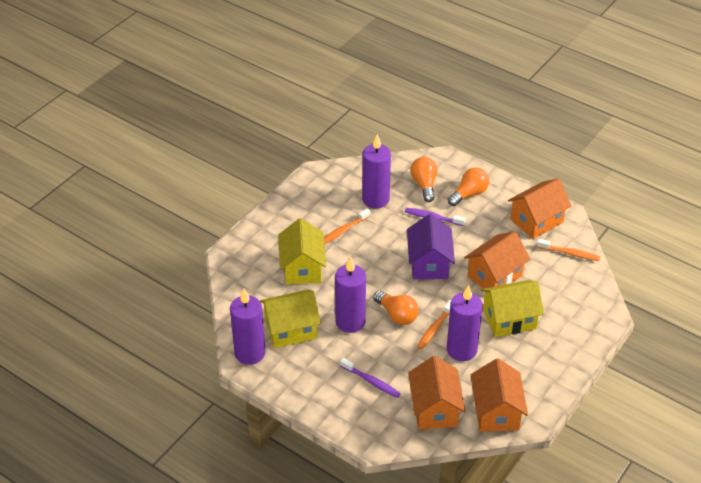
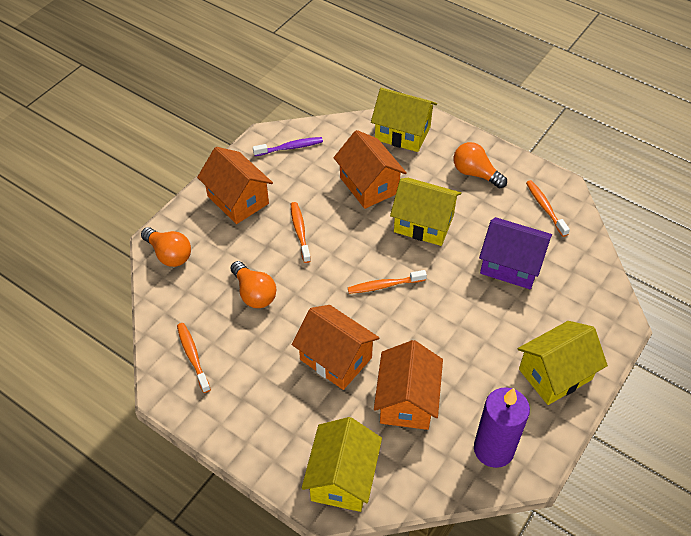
orange toothbrush: 3 -> 4
purple candle: 4 -> 1
purple toothbrush: 2 -> 1
yellow house: 3 -> 4

